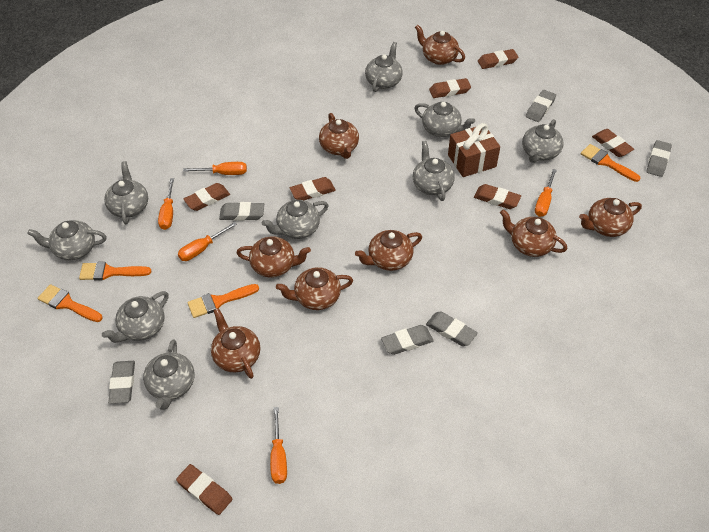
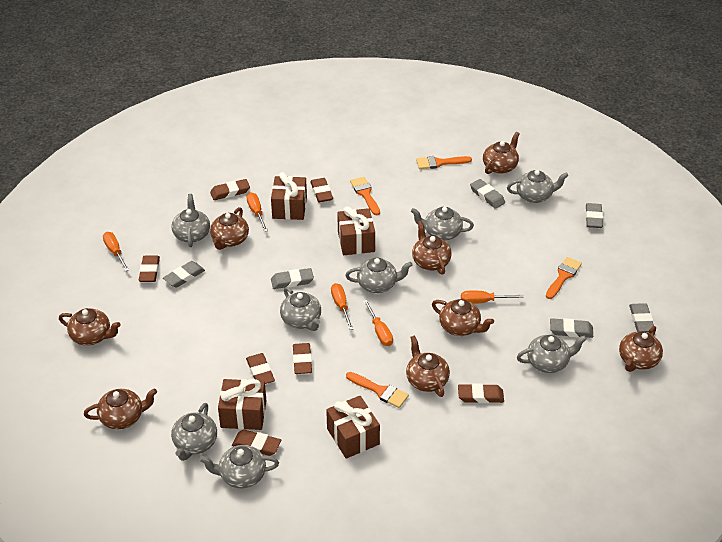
brown gift: 1 -> 4
grey teapot: 9 -> 8

